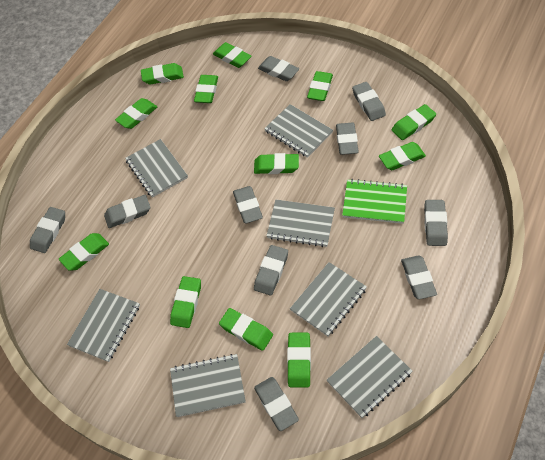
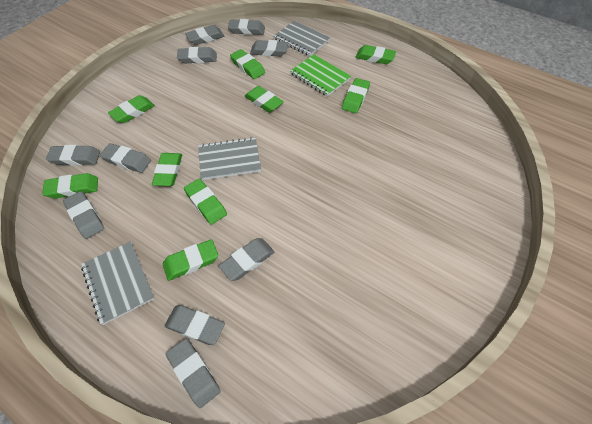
green eraser: 12 -> 9
grey notebook: 7 -> 3

